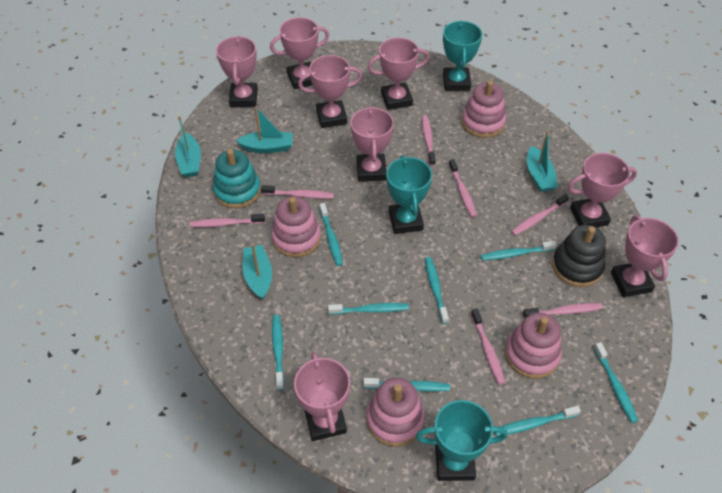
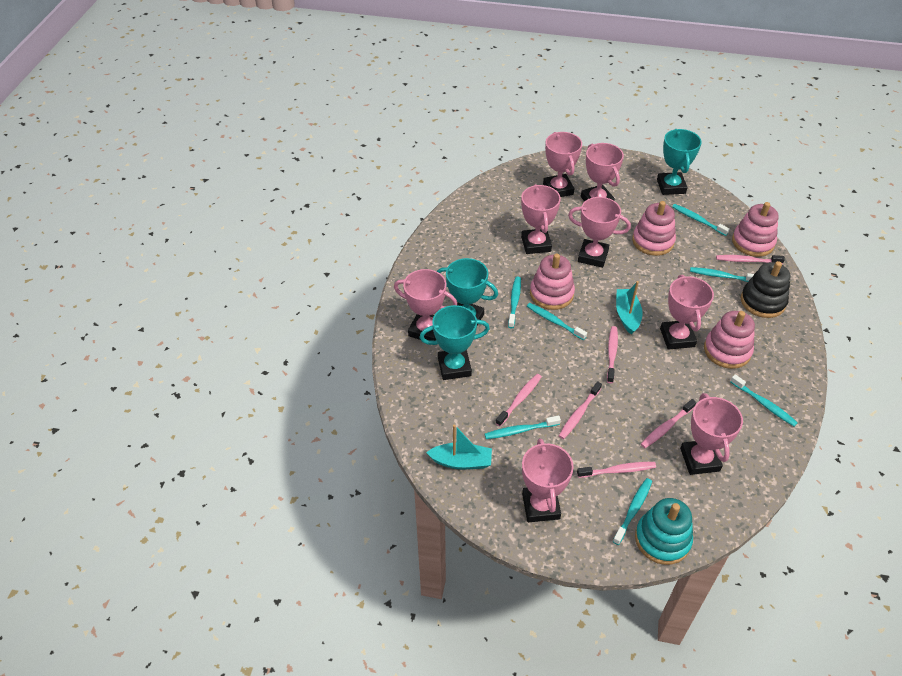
pink toothbrush: 7 -> 6
turquoise boat: 4 -> 2
turquoise toothbrush: 8 -> 7

